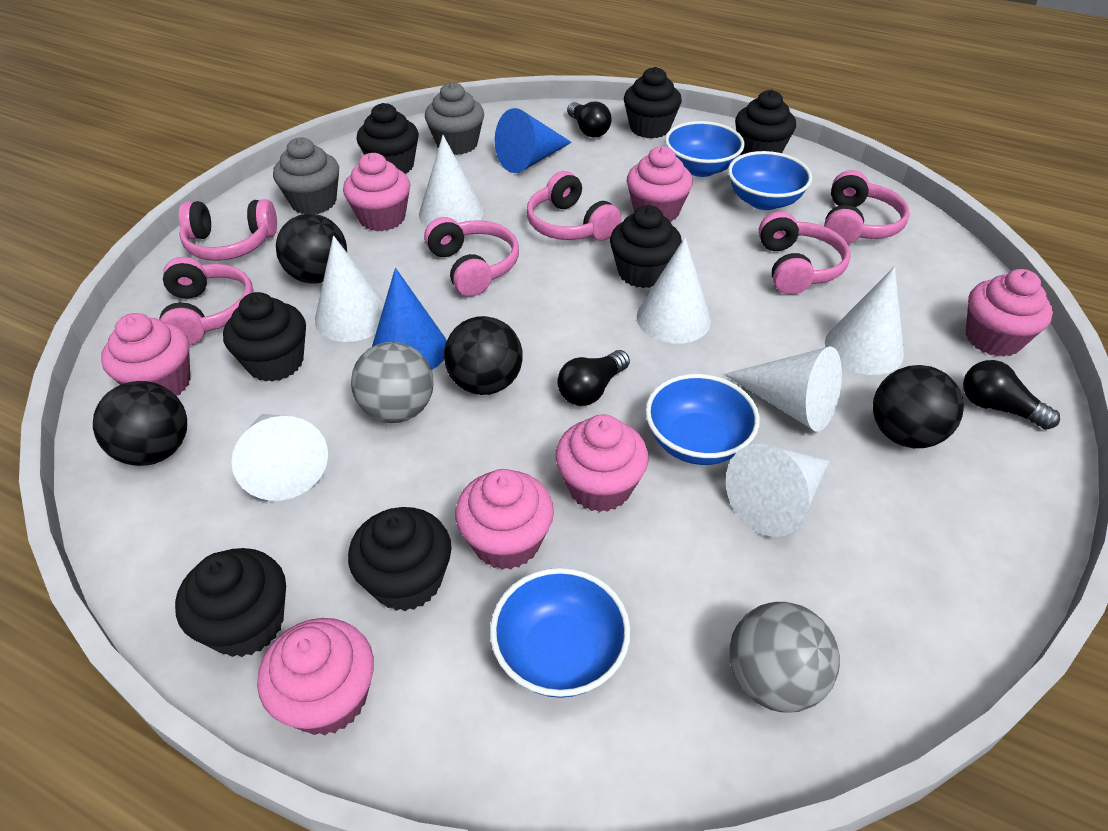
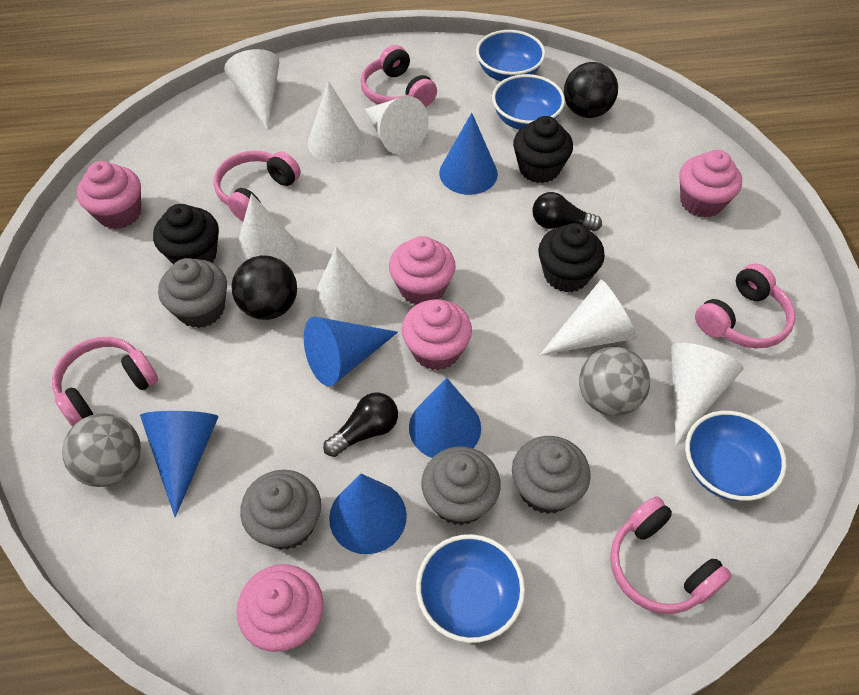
black ball: 4 -> 2
black cupcake: 7 -> 3
black light bulb: 3 -> 2
blue cone: 2 -> 5
grey cupcake: 2 -> 4
pink cupcake: 7 -> 5
pink headphones: 6 -> 5

